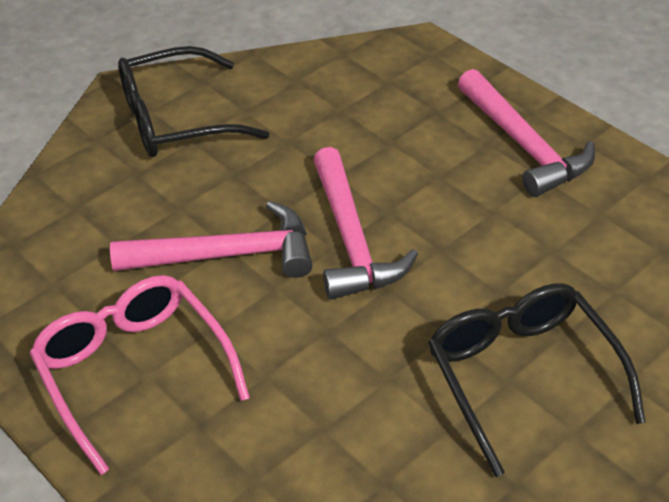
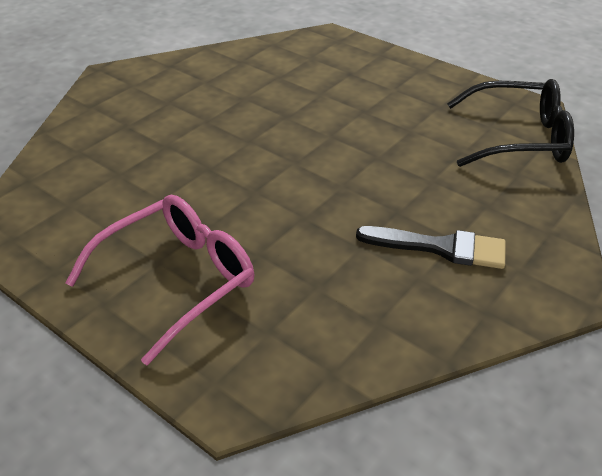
black brush: 0 -> 1
black glasses: 2 -> 1
pink hammer: 3 -> 0

